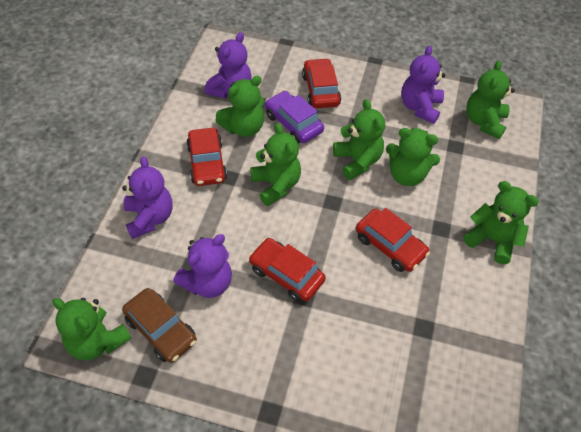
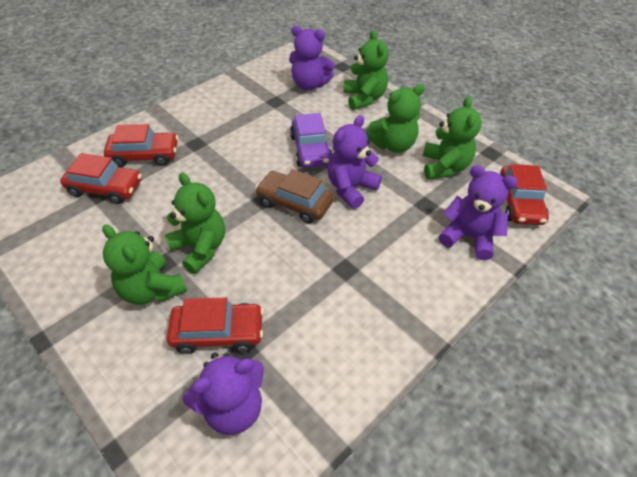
green teddy bear: 7 -> 5

